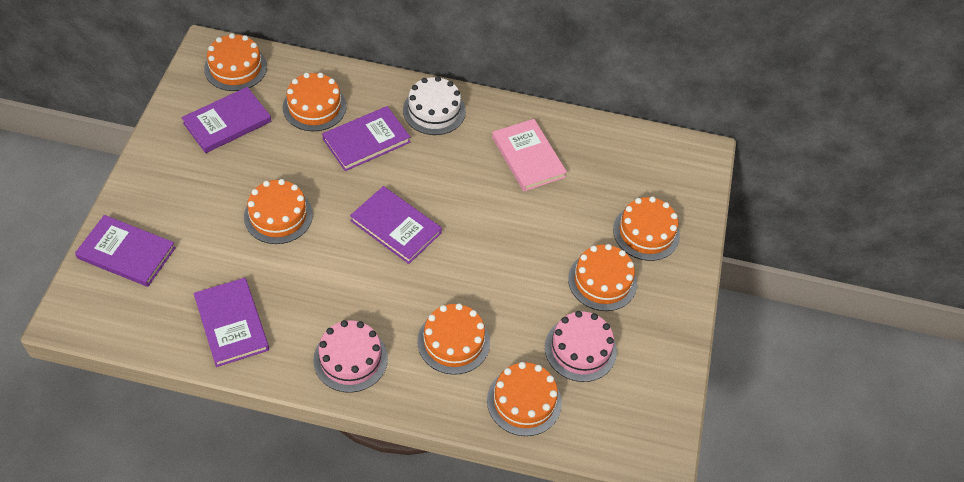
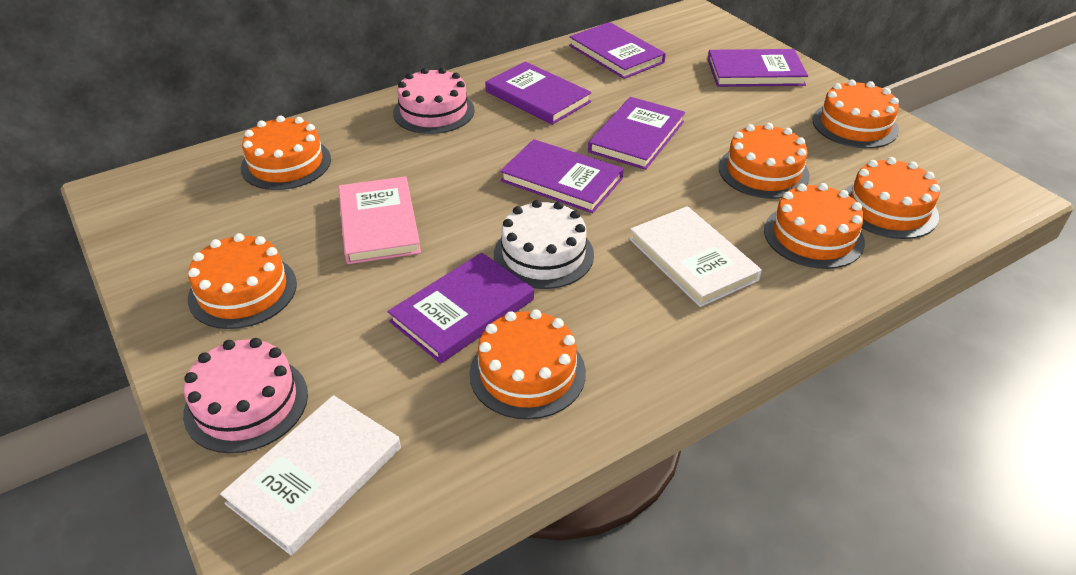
purple book: 5 -> 6
white book: 0 -> 2

